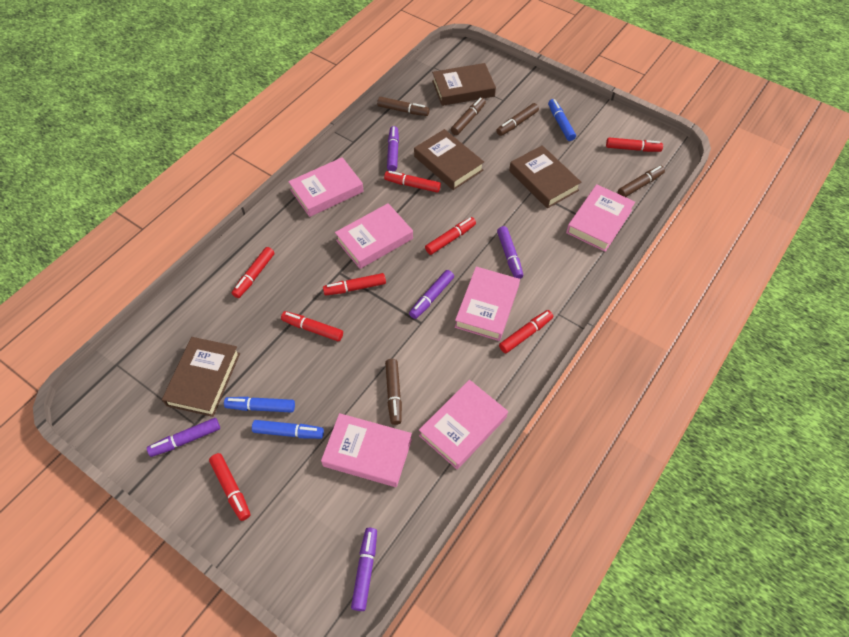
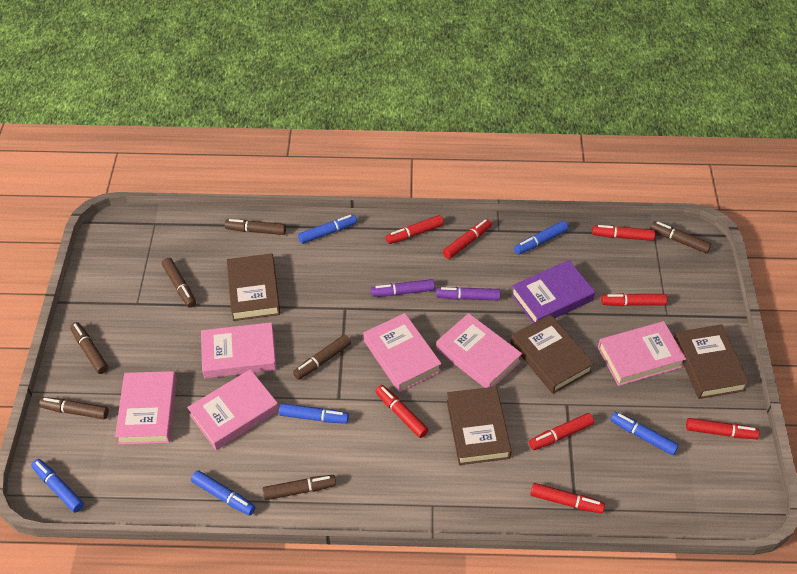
blue marker: 3 -> 6
brown marker: 5 -> 7
purple book: 0 -> 1
purple marker: 5 -> 2

